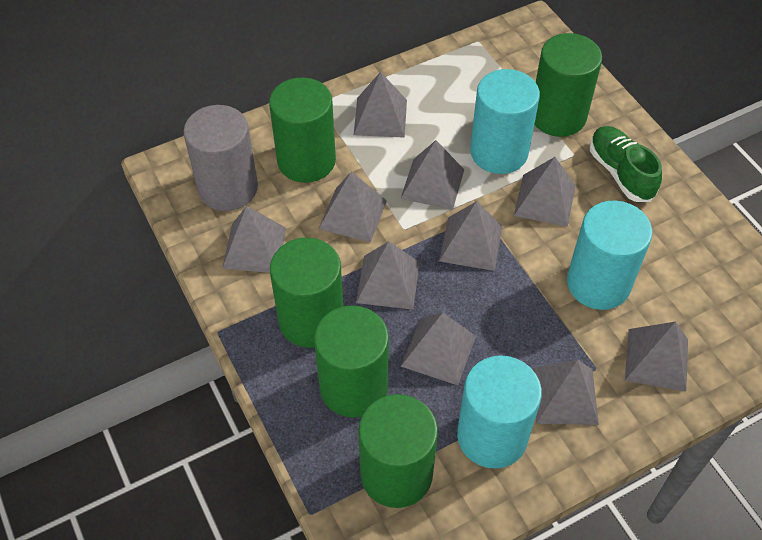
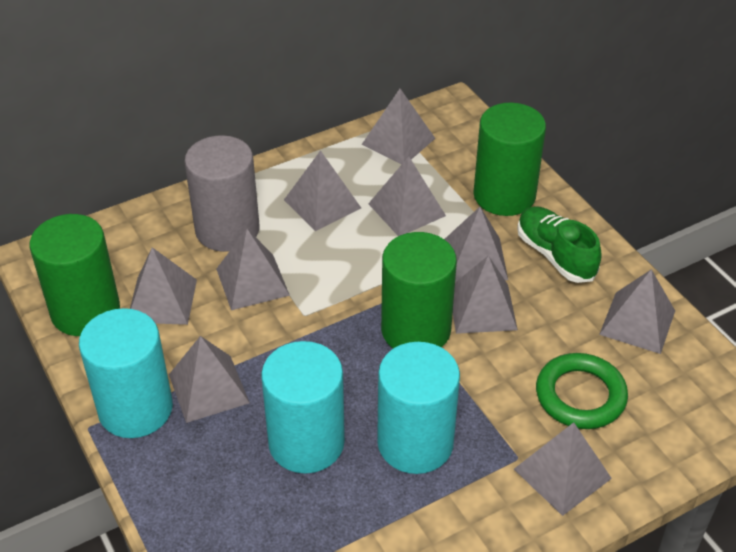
green cylinder: 5 -> 3
green ring: 0 -> 1

